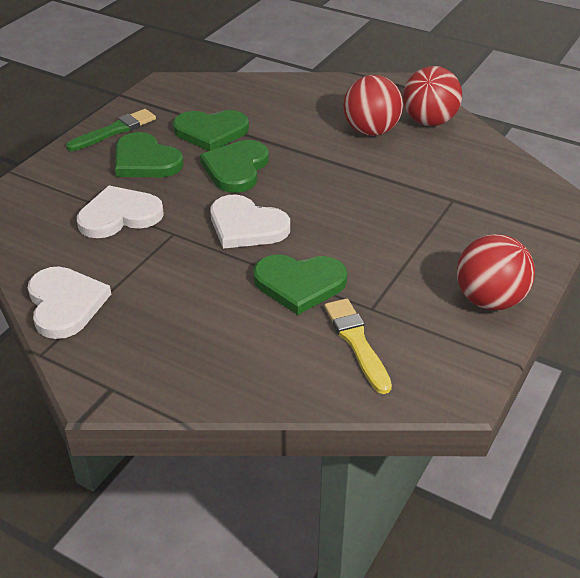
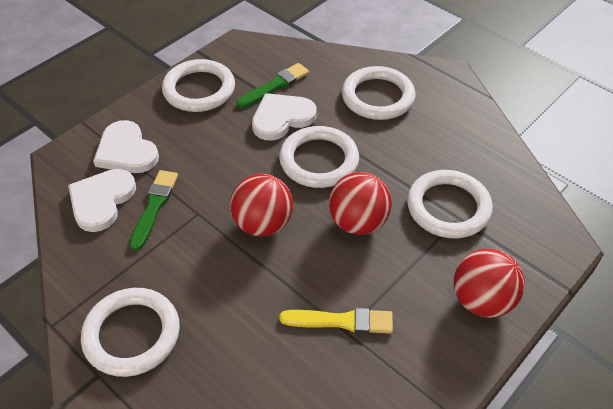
green brush: 1 -> 2
green heart: 4 -> 0
white ring: 0 -> 5

